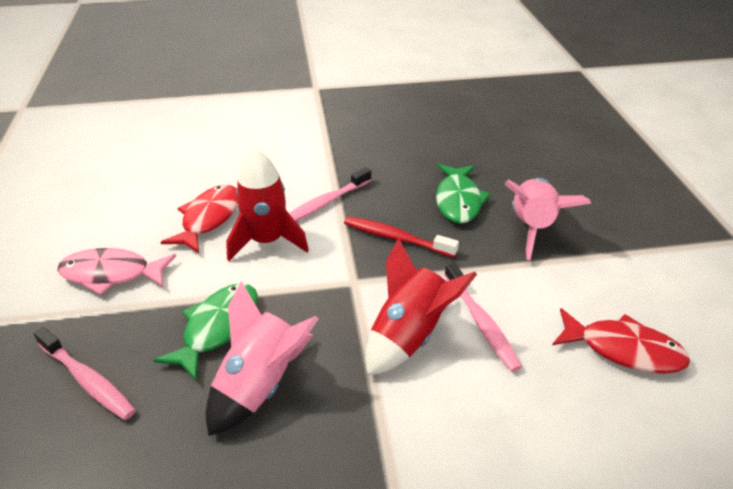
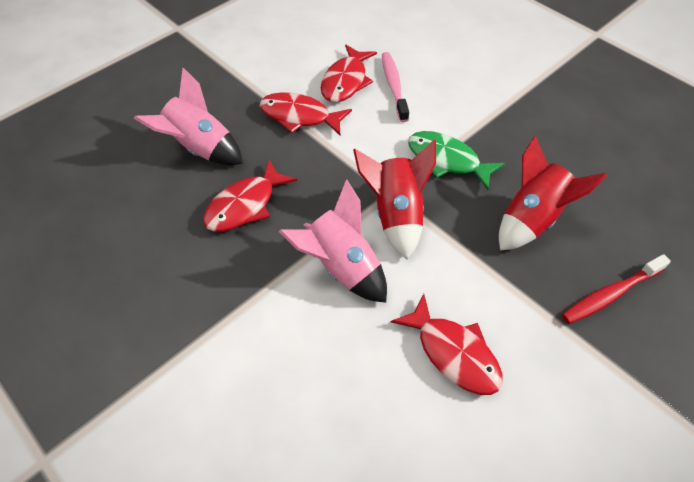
green fish: 2 -> 1
pink fish: 1 -> 0
pink toothbrush: 3 -> 1
red fish: 2 -> 4

